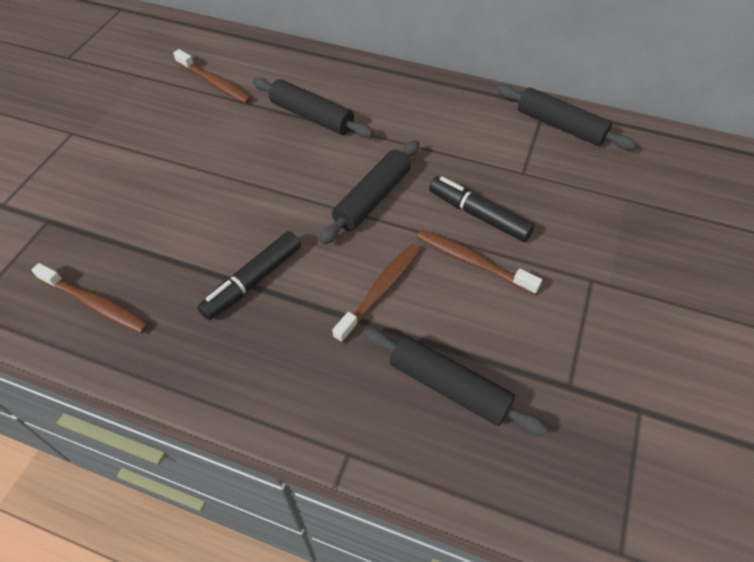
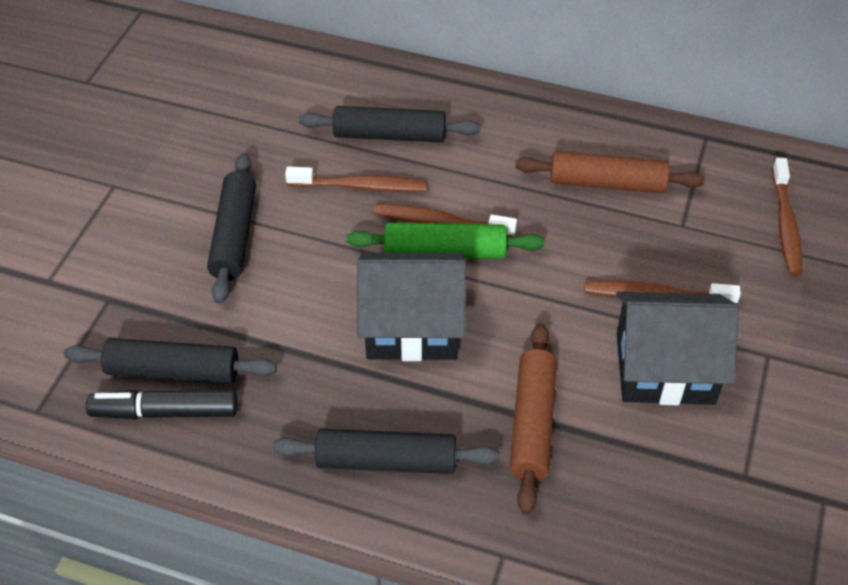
black house: 0 -> 2
black marker: 2 -> 1
brown rolling pin: 0 -> 2
green rolling pin: 0 -> 1

